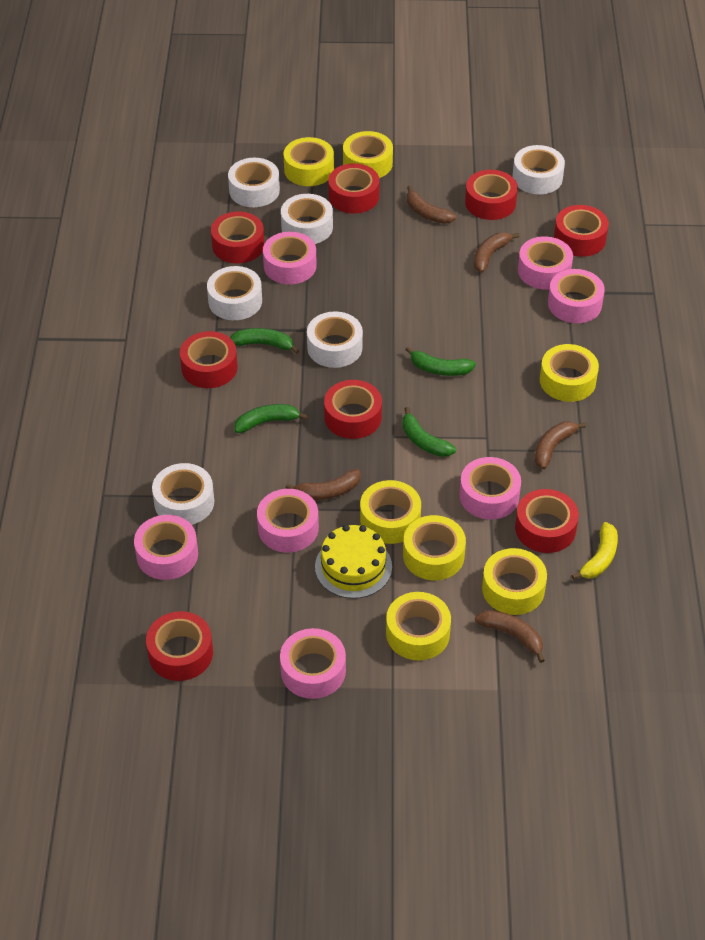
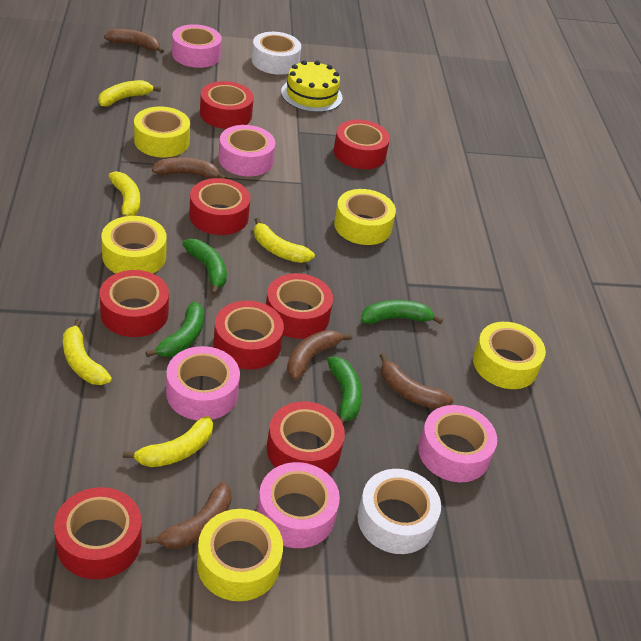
pink tape: 7 -> 5
white tape: 6 -> 2
yellow banana: 1 -> 5
yellow tape: 7 -> 5

